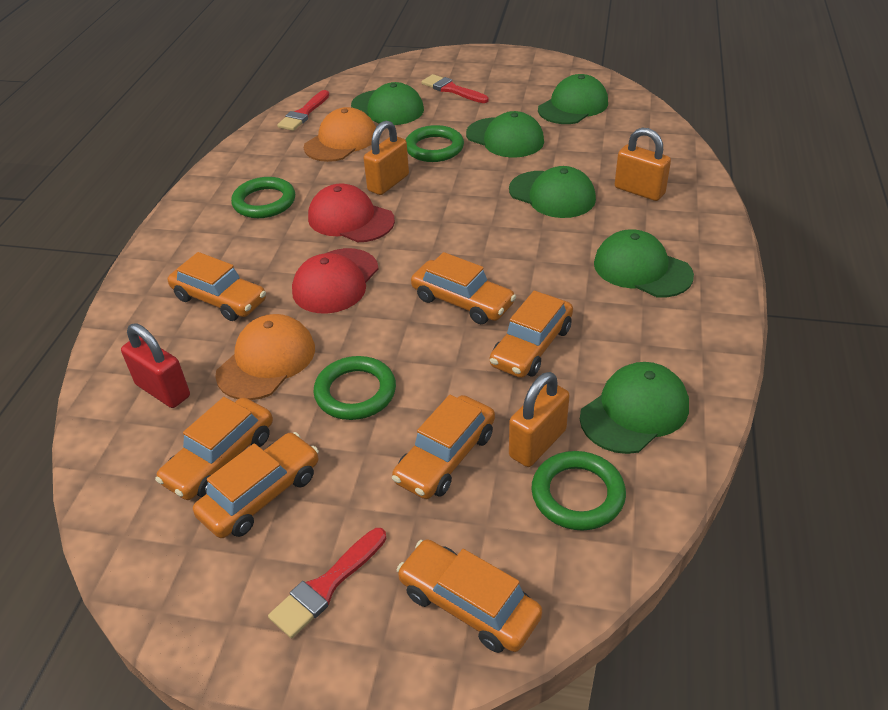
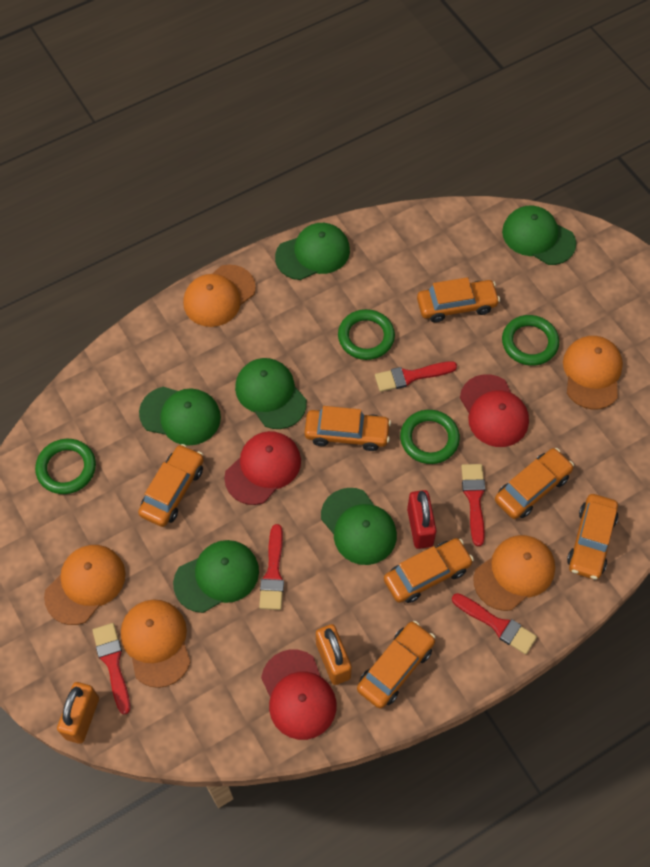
orange cap: 2 -> 5
orange padlock: 3 -> 2
red brush: 3 -> 5
red cap: 2 -> 3

